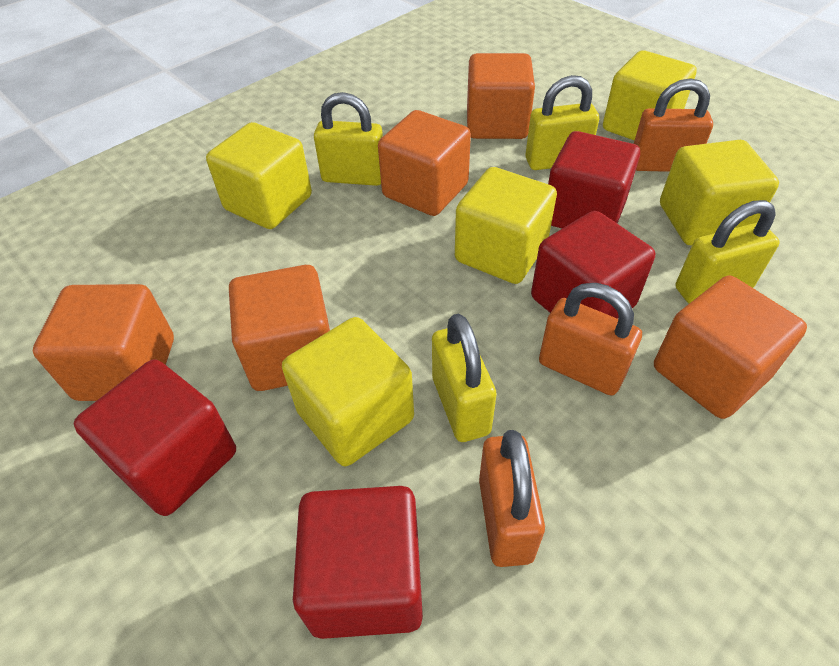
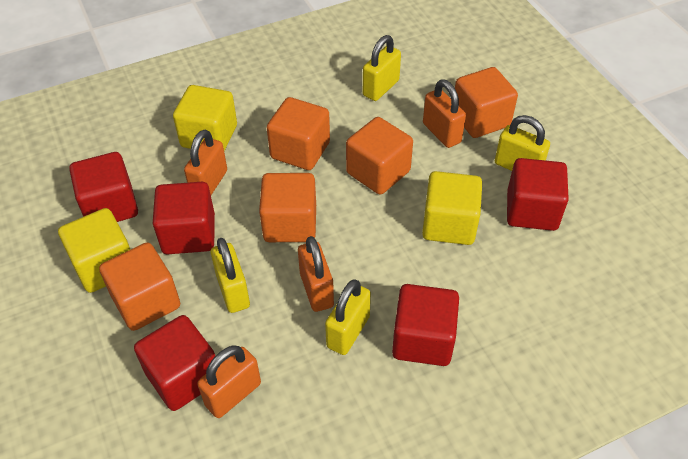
orange padlock: 3 -> 4
red cube: 4 -> 5
yellow cube: 5 -> 3

